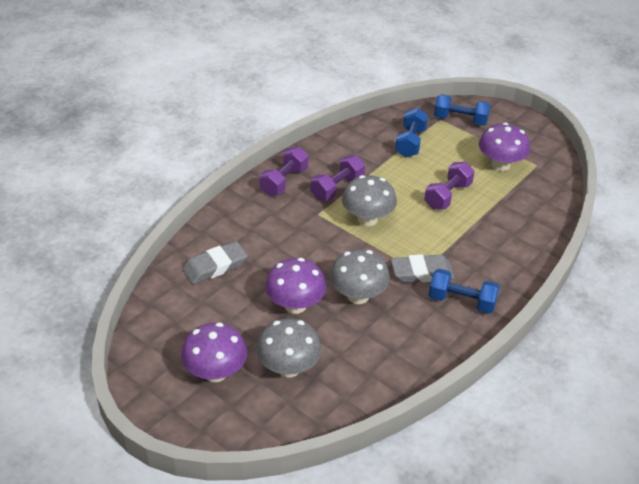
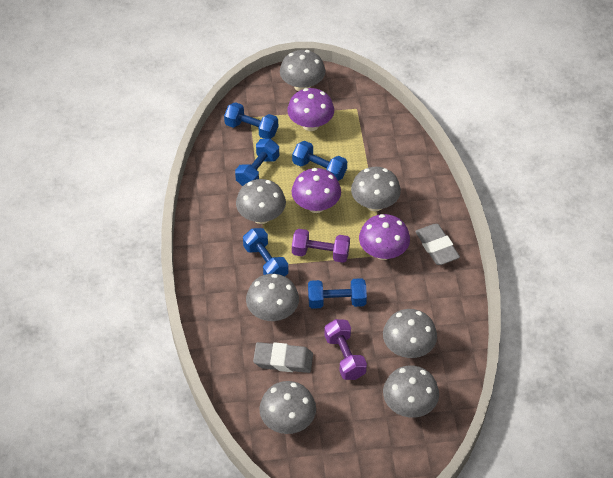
blue dumbbell: 3 -> 5
grey mushroom: 3 -> 7
purple dumbbell: 3 -> 2

